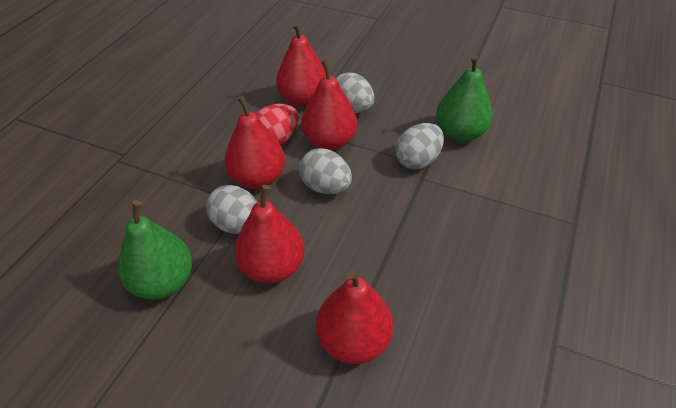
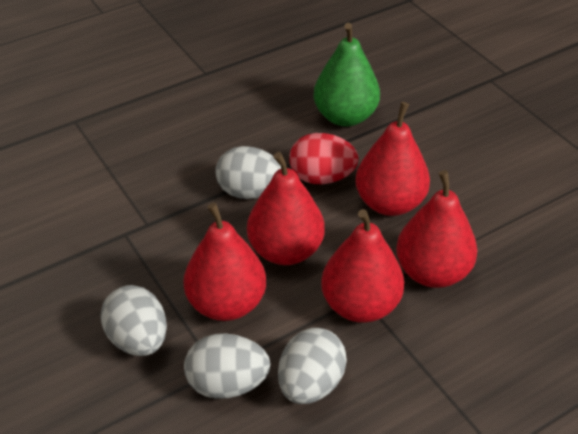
green pear: 2 -> 1

